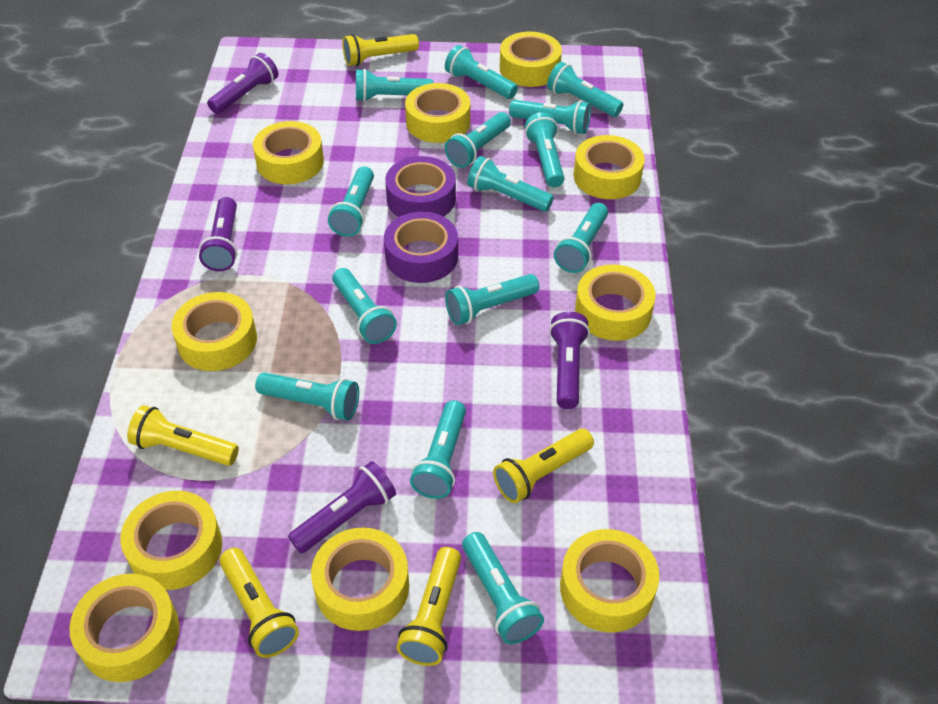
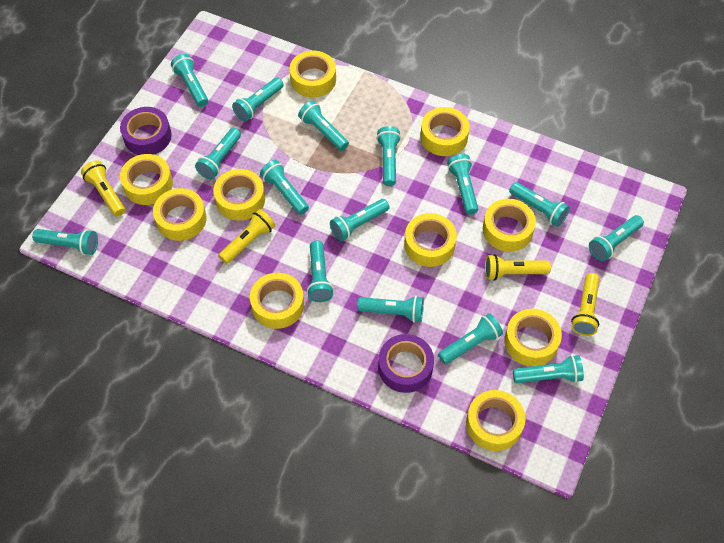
purple flashlight: 4 -> 0
turquoise flashlight: 14 -> 15
yellow flashlight: 5 -> 4

